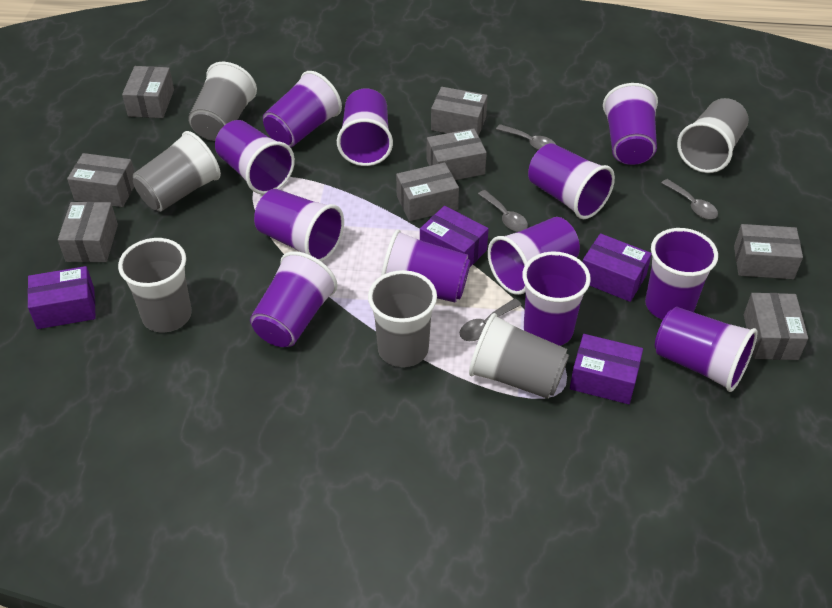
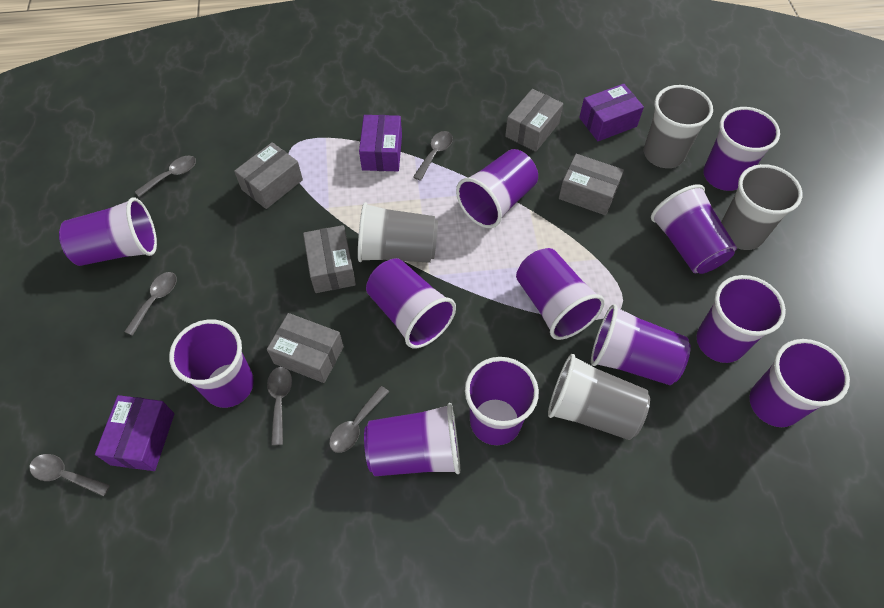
grey box: 8 -> 5
grey cup: 6 -> 4
grey spoon: 4 -> 6
purple box: 4 -> 3

